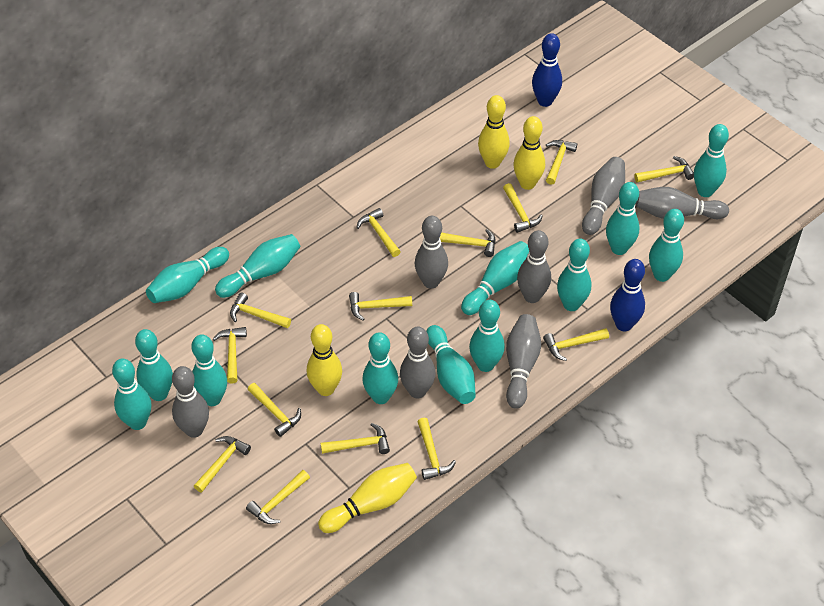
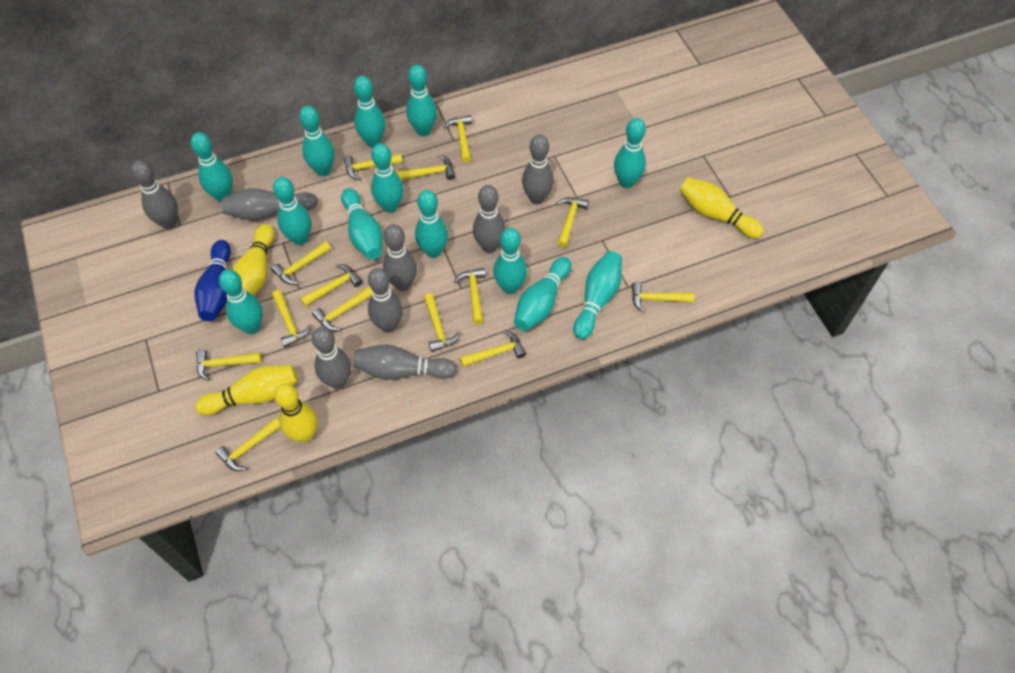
blue bowling pin: 2 -> 1
grey bowling pin: 7 -> 8

